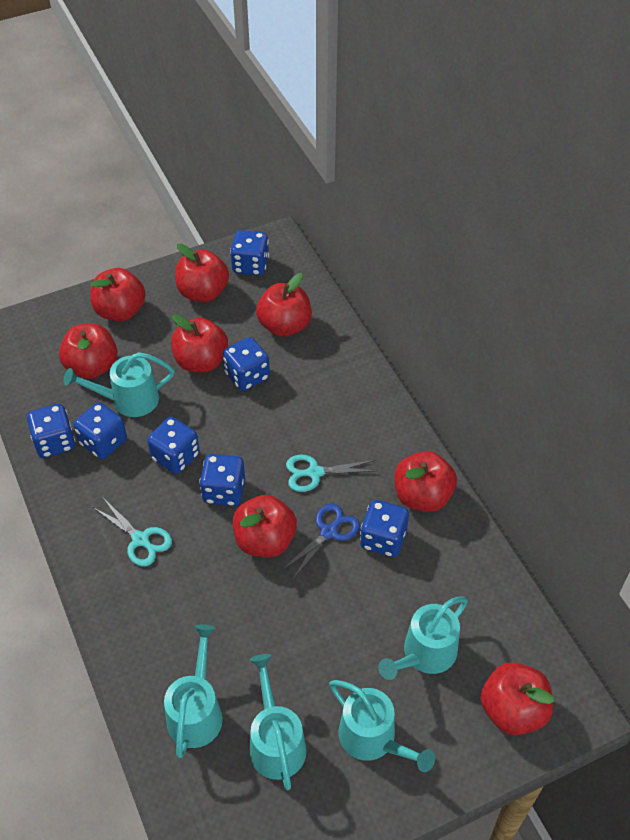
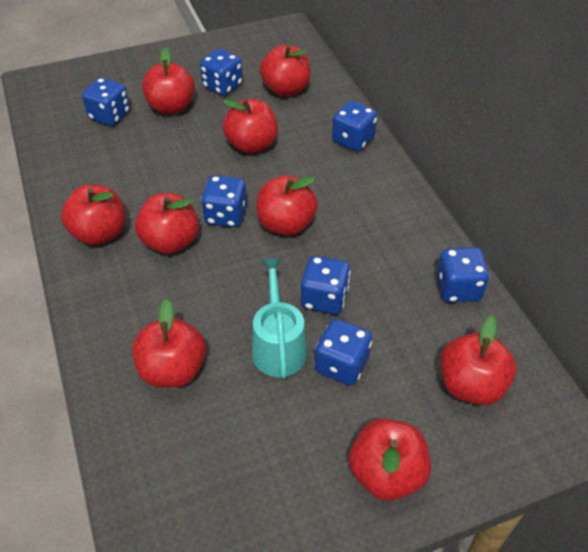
blue scissors: 1 -> 0
red apple: 8 -> 9
turquoise scissors: 2 -> 0
turquoise watering can: 5 -> 1

